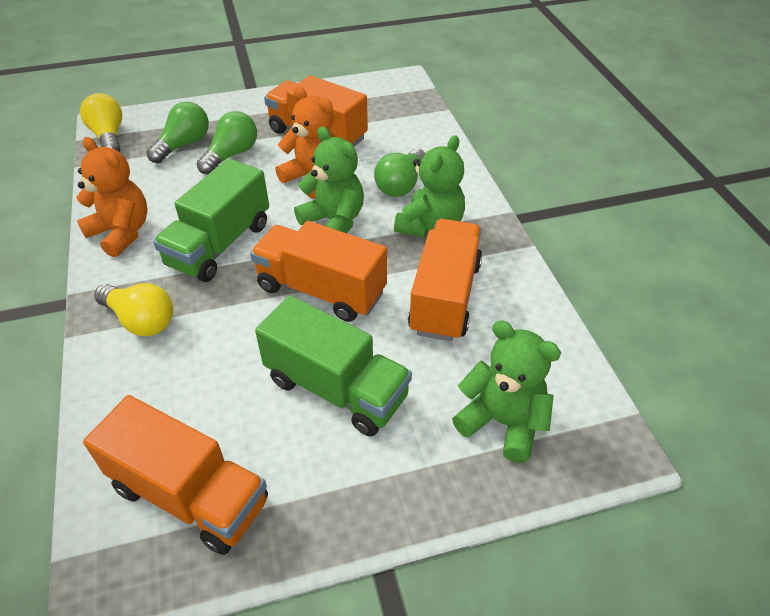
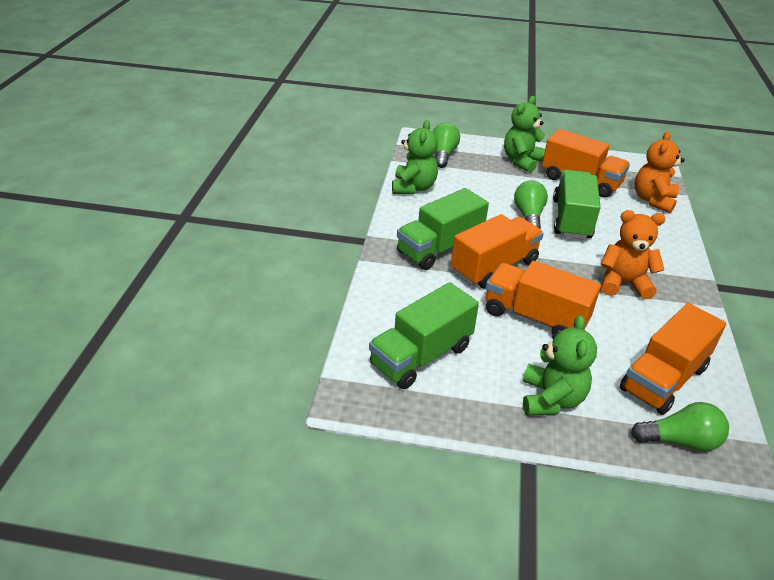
green truck: 2 -> 3
yellow light bulb: 2 -> 0

